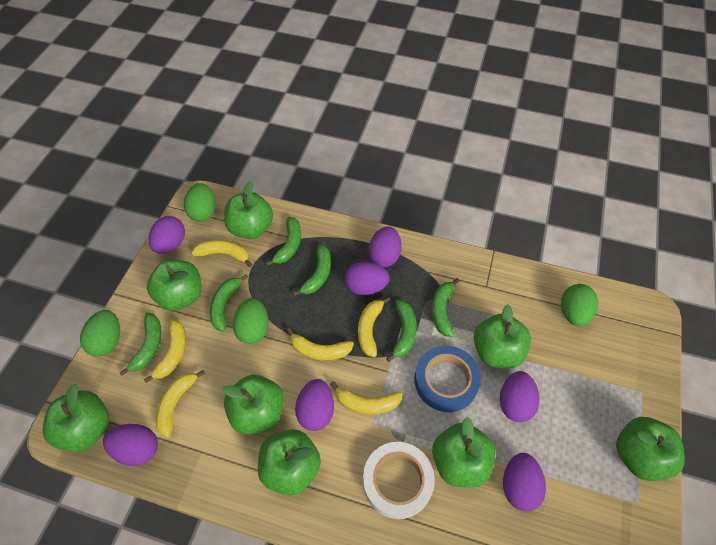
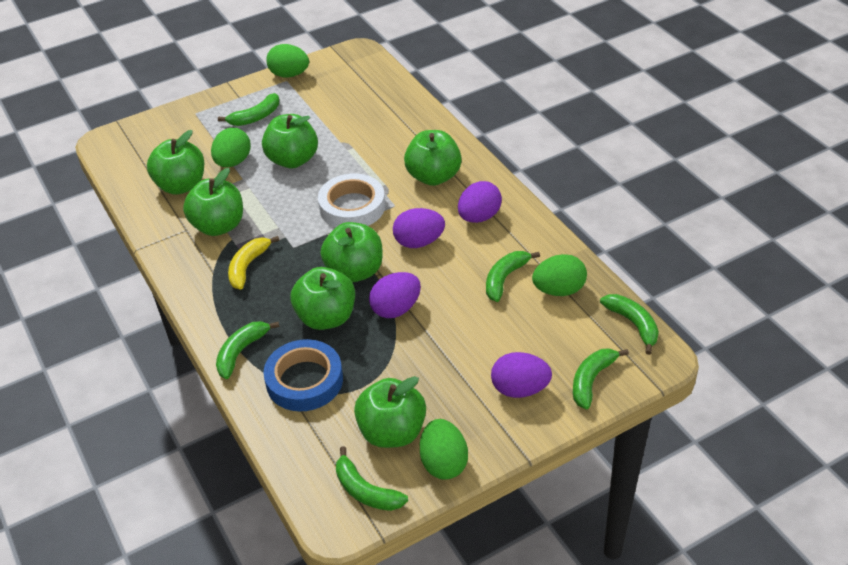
green apple: 8 -> 7
purple egg: 7 -> 4
yellow banana: 6 -> 1

